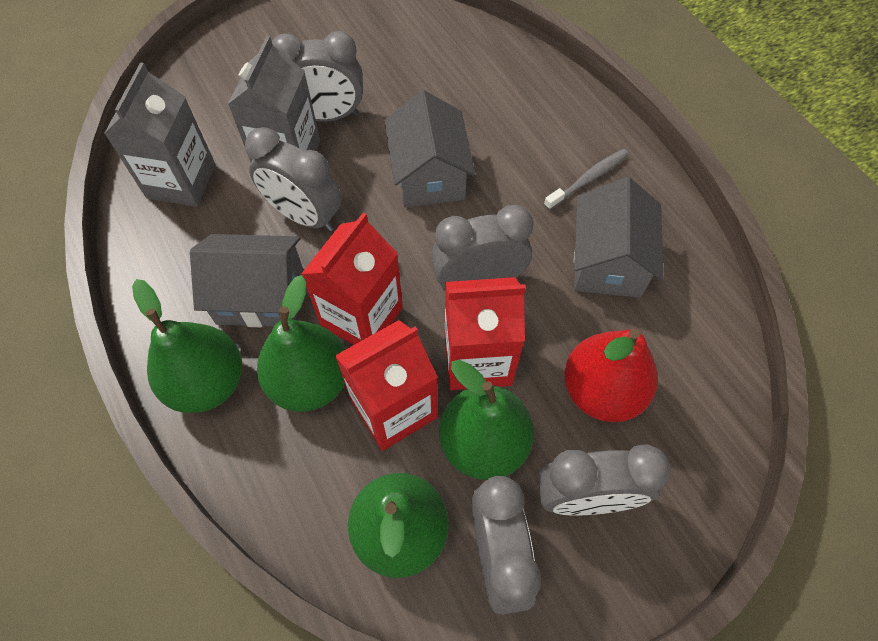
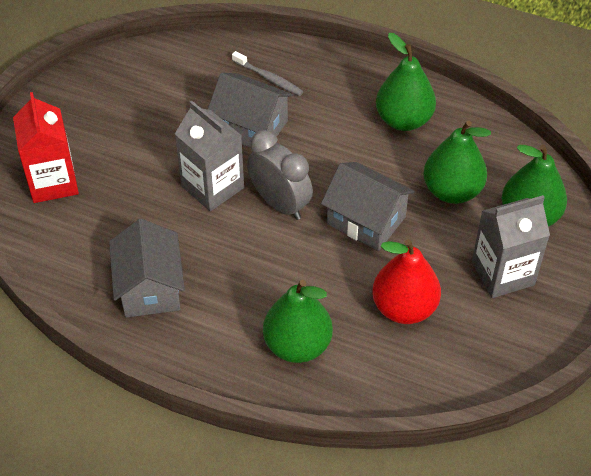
grey clock: 5 -> 1
red carton: 3 -> 1

